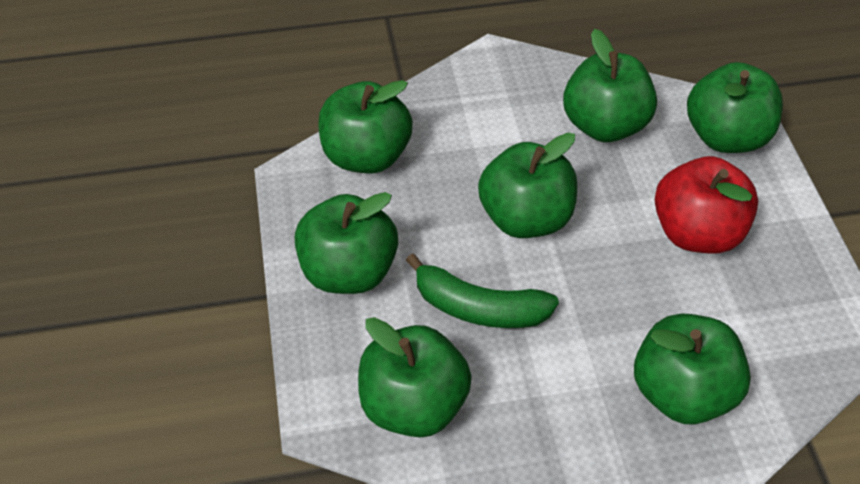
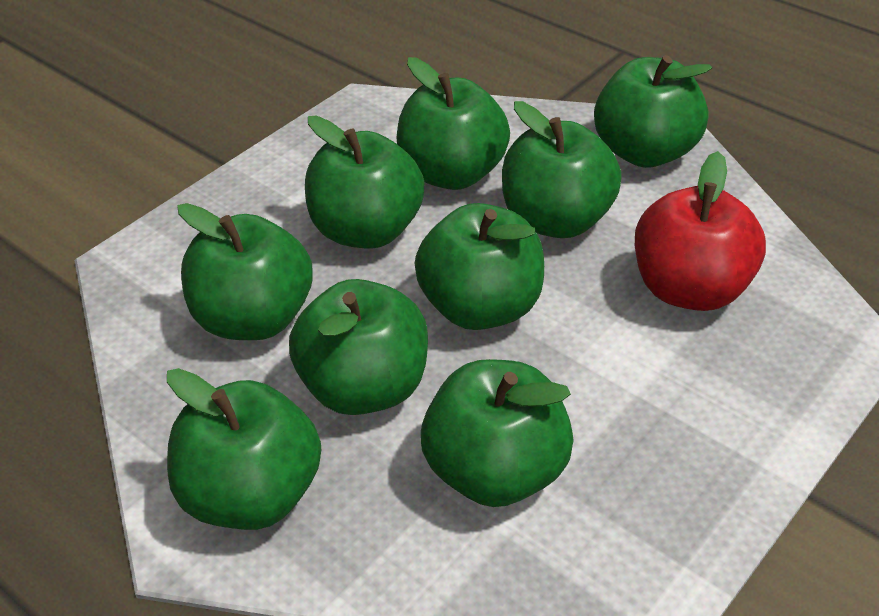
green apple: 7 -> 9
green banana: 1 -> 0

